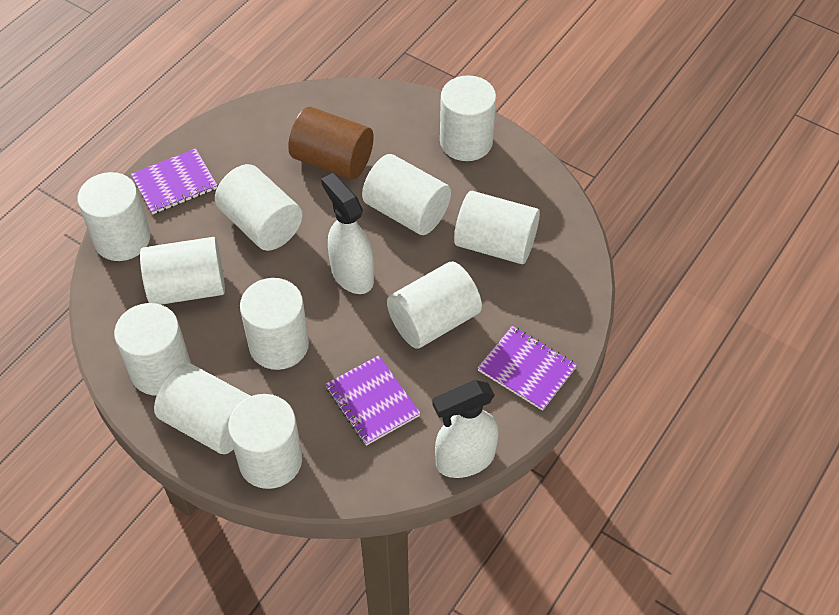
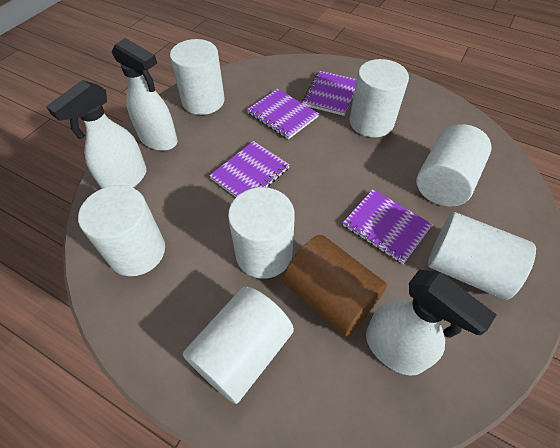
purple notebook: 3 -> 4
white cylinder: 11 -> 7
white spray bottle: 2 -> 3

